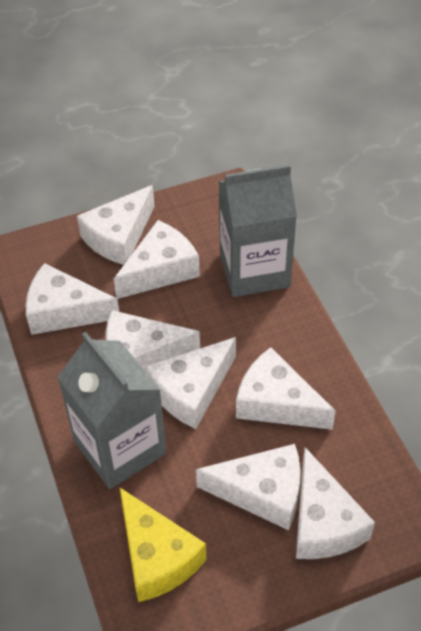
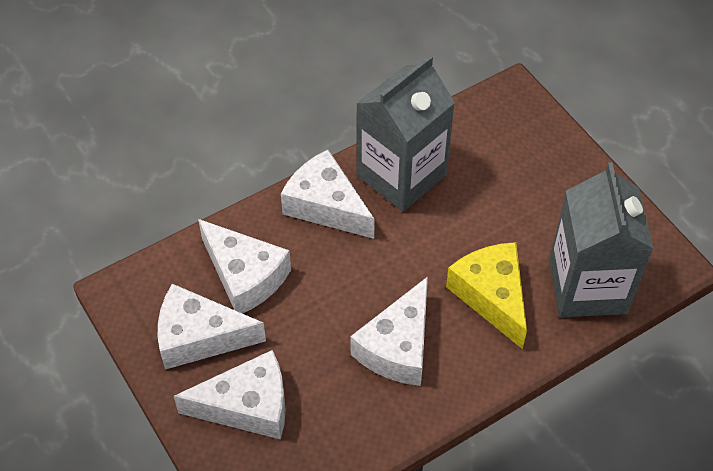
white cheese: 8 -> 5

